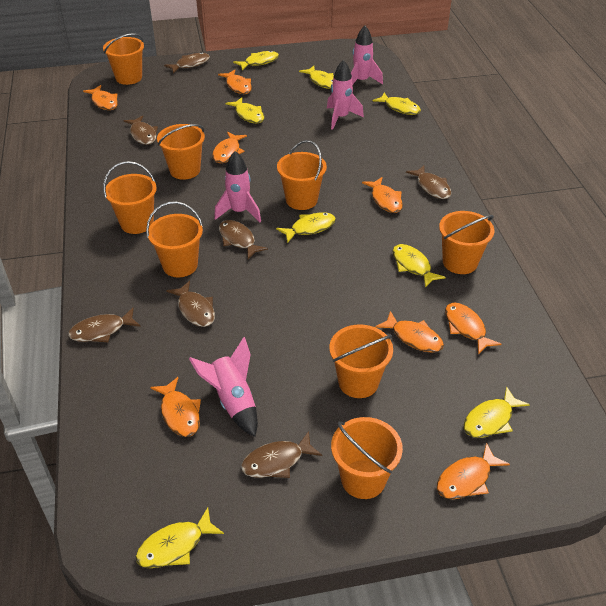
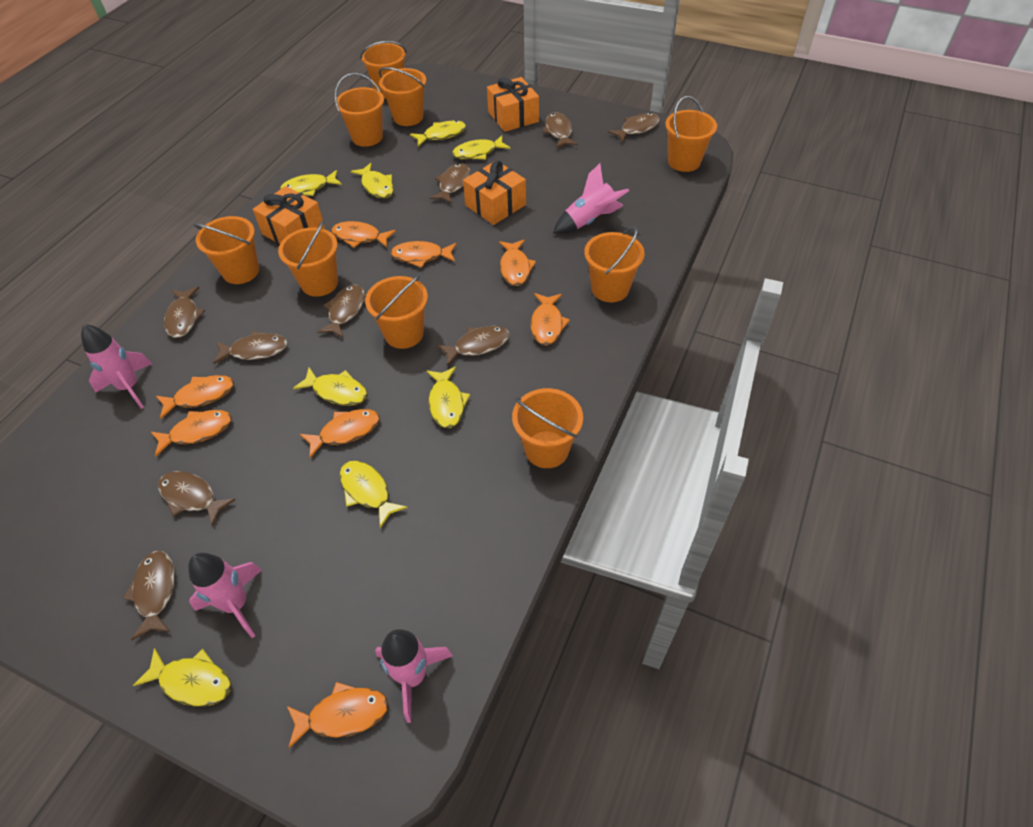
brown fish: 7 -> 9
orange bucket: 8 -> 9
orange gift: 0 -> 3

